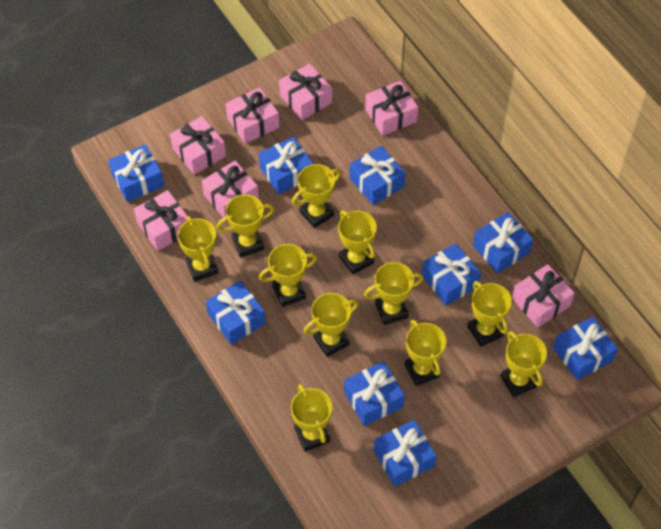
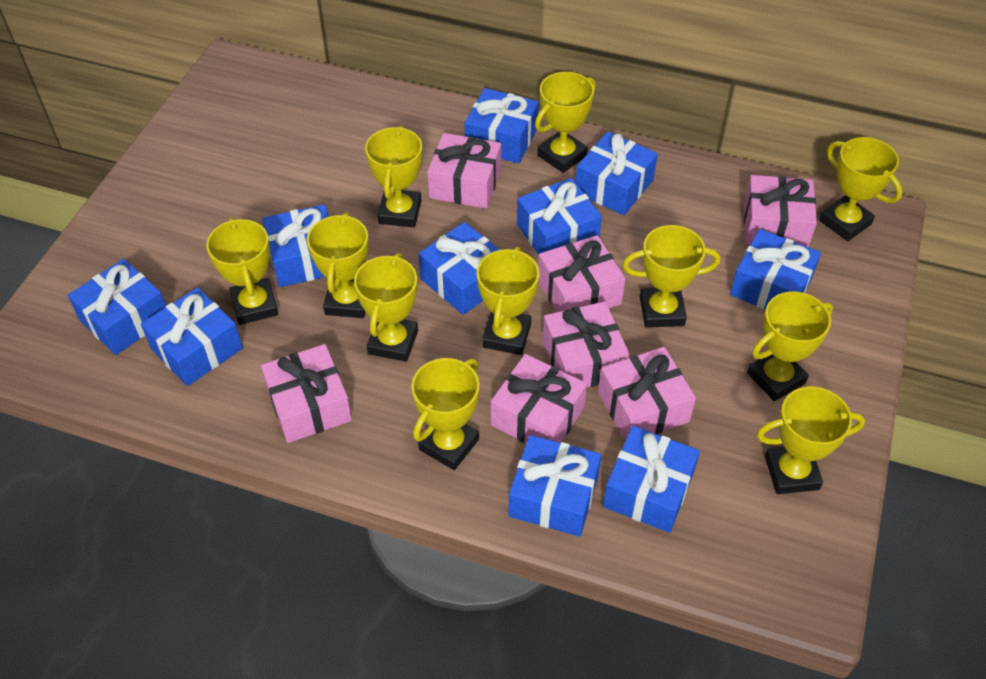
blue gift: 9 -> 10

